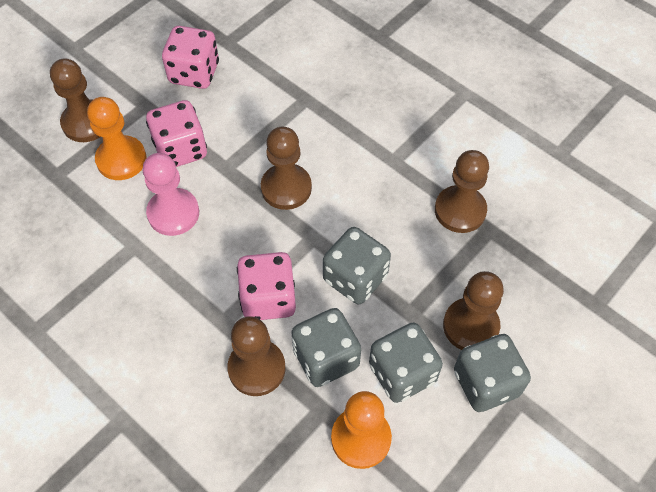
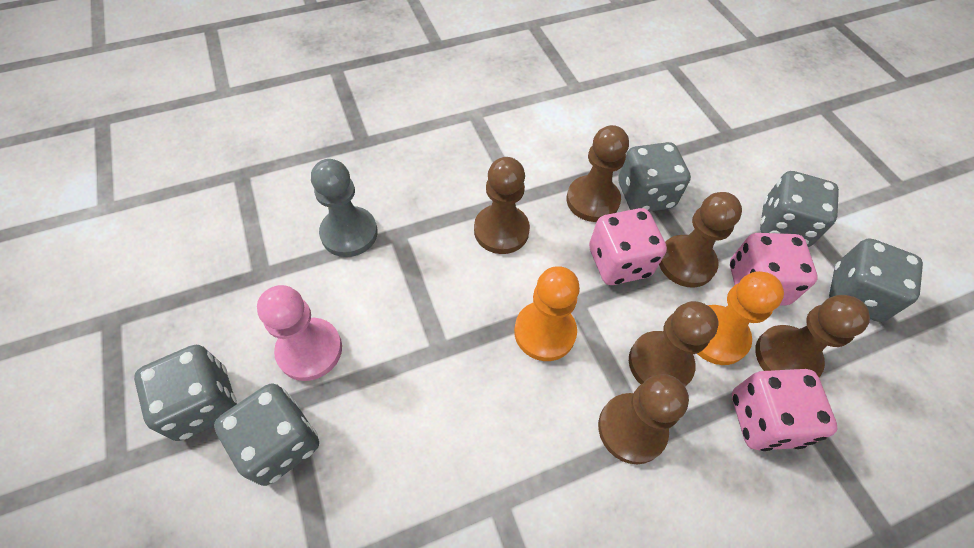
brown pawn: 5 -> 6
grey dice: 4 -> 5
grey pawn: 0 -> 1

